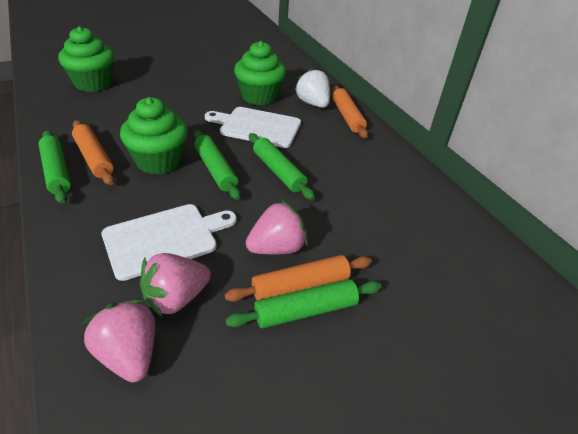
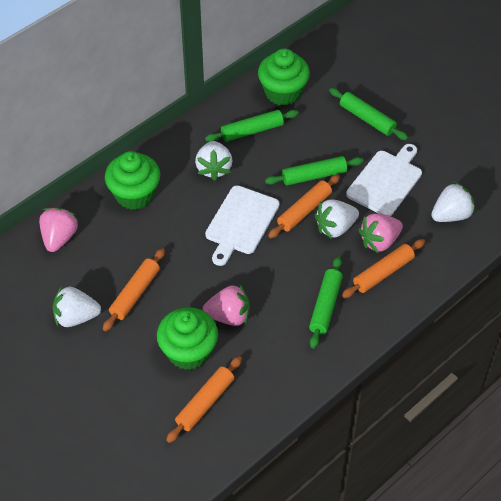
orange rolling pin: 3 -> 4
white strawberry: 1 -> 4

